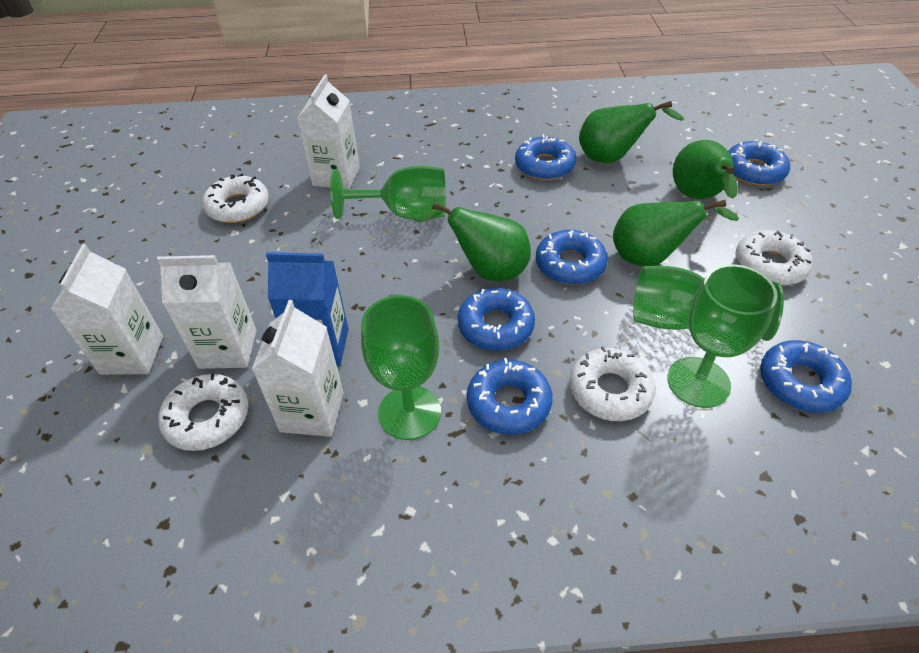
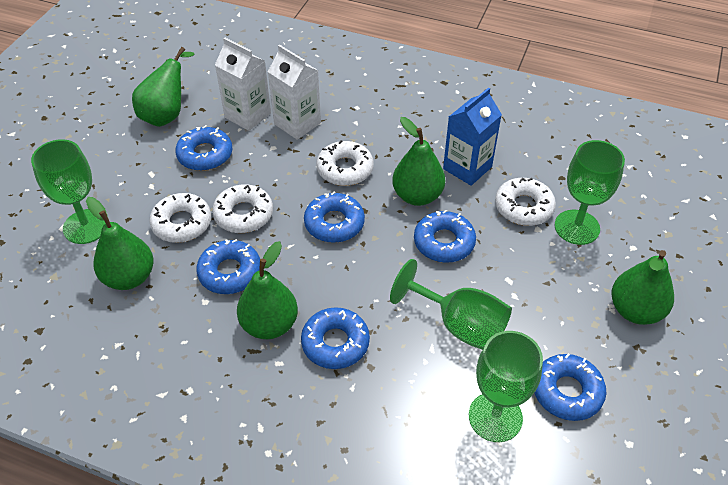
green pear: 4 -> 5
white carton: 4 -> 2

